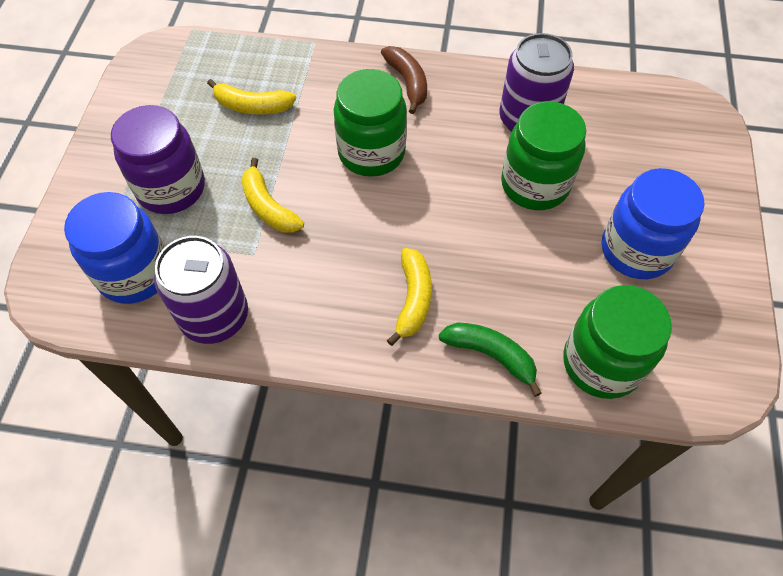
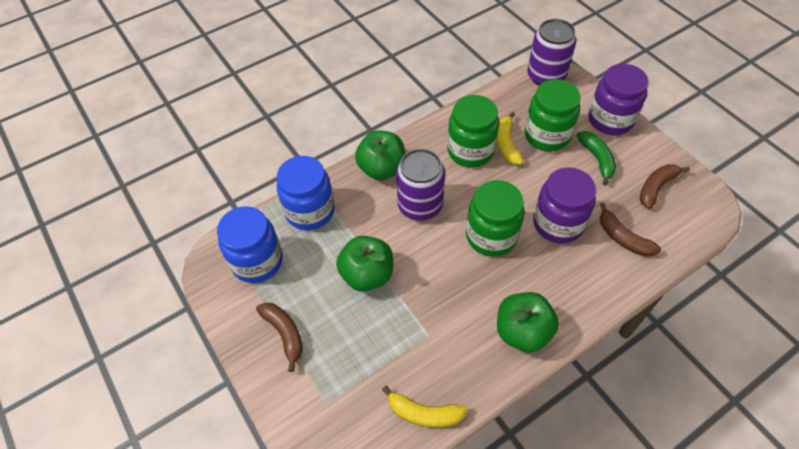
brown banana: 1 -> 3
green apple: 0 -> 3
purple jar: 1 -> 2
yellow banana: 3 -> 2

